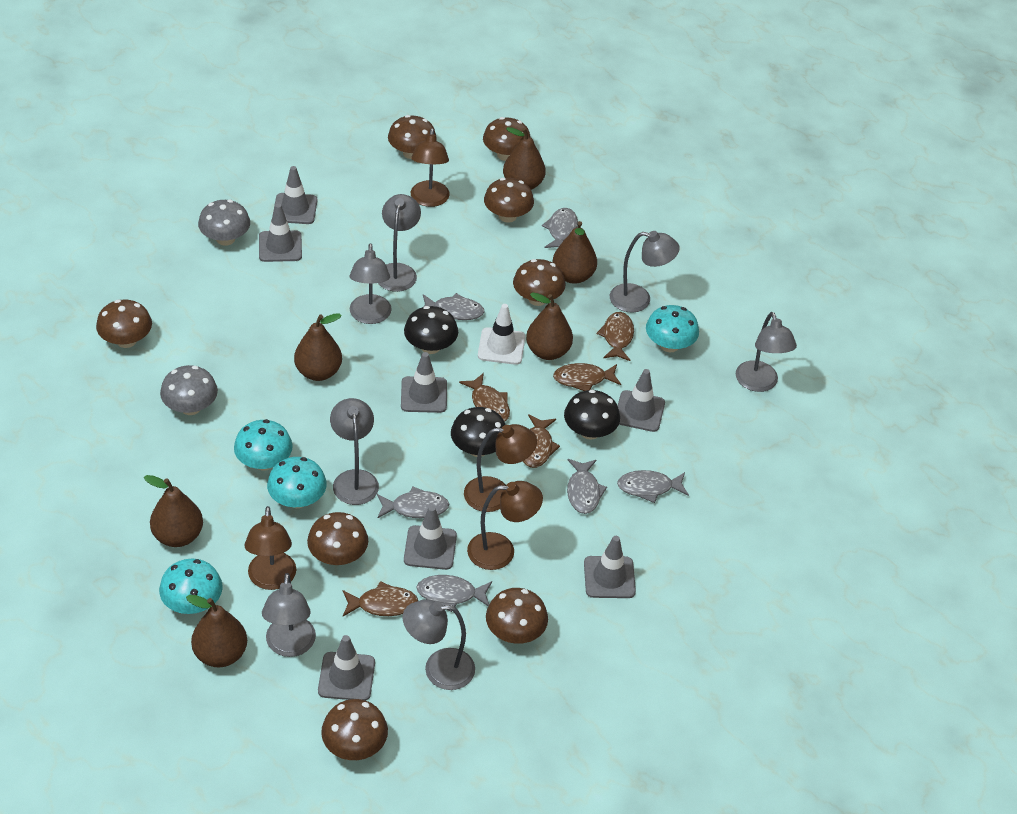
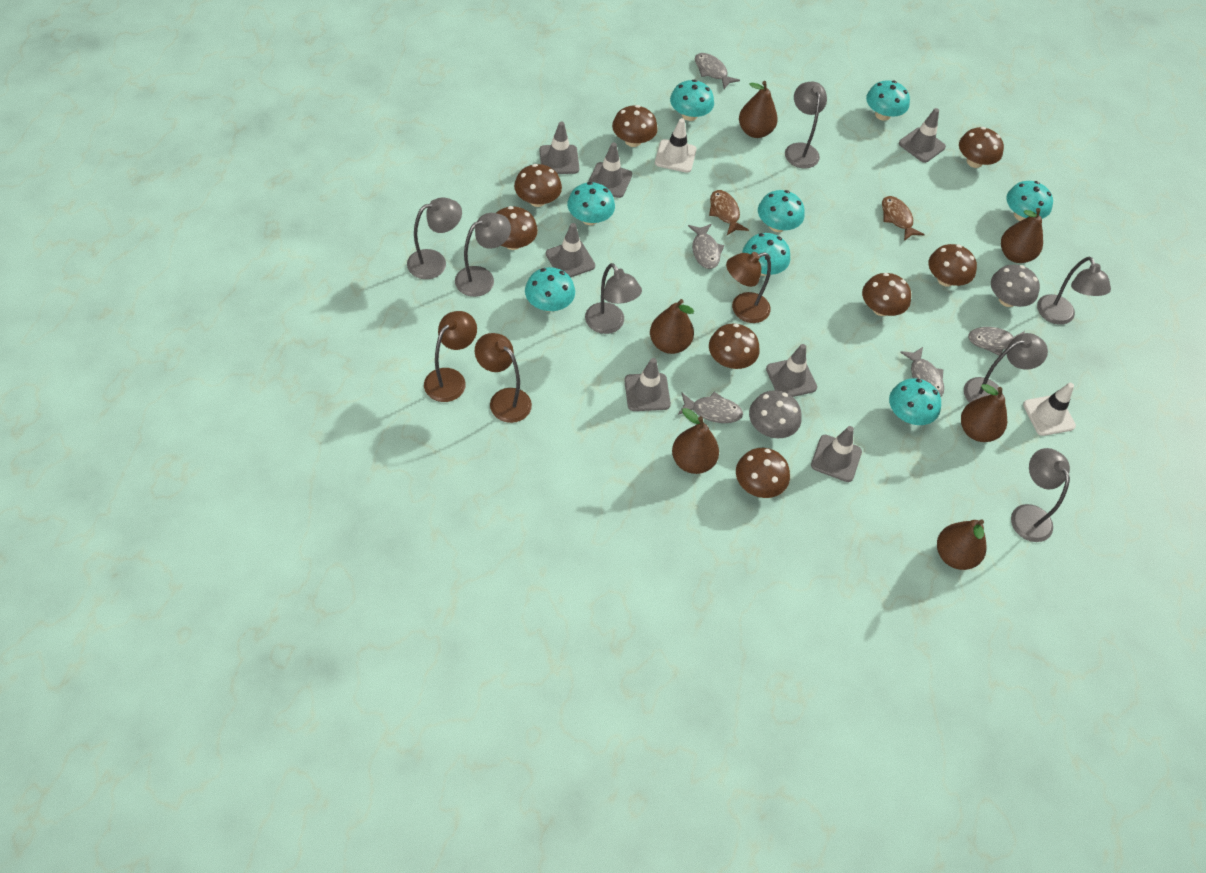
black mushroom: 3 -> 0
brown fish: 5 -> 2
brown lamp: 4 -> 3
grey fish: 6 -> 5
turquoise mushroom: 4 -> 8
white traffic cone: 1 -> 2

